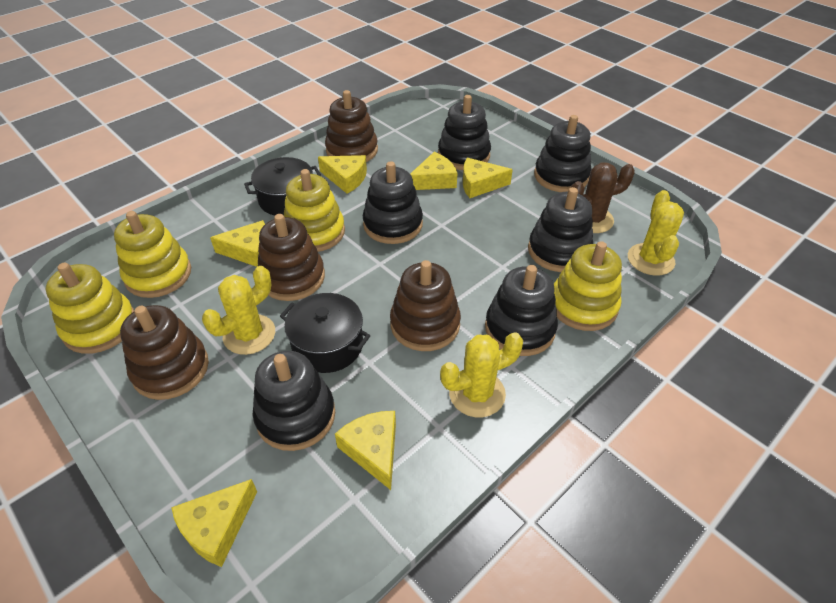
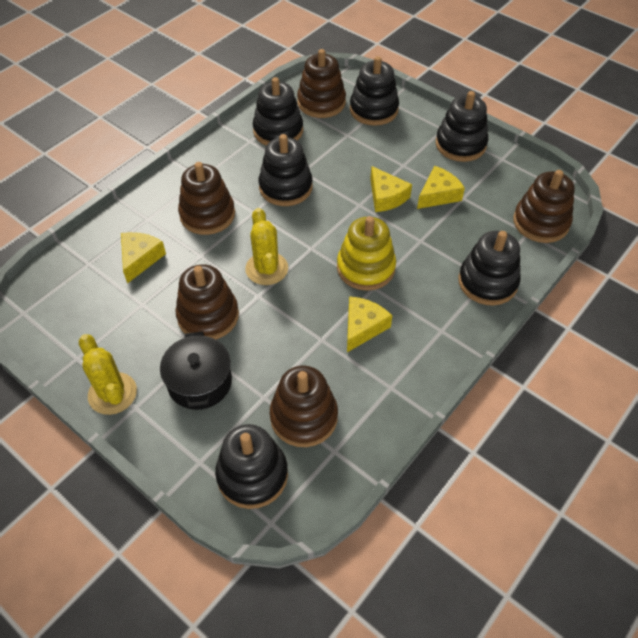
black pot: 2 -> 1
brown cactus: 1 -> 0
brown stacking toy: 4 -> 5
yellow cactus: 3 -> 2
yellow cheese: 6 -> 4
yellow stacking toy: 4 -> 1

